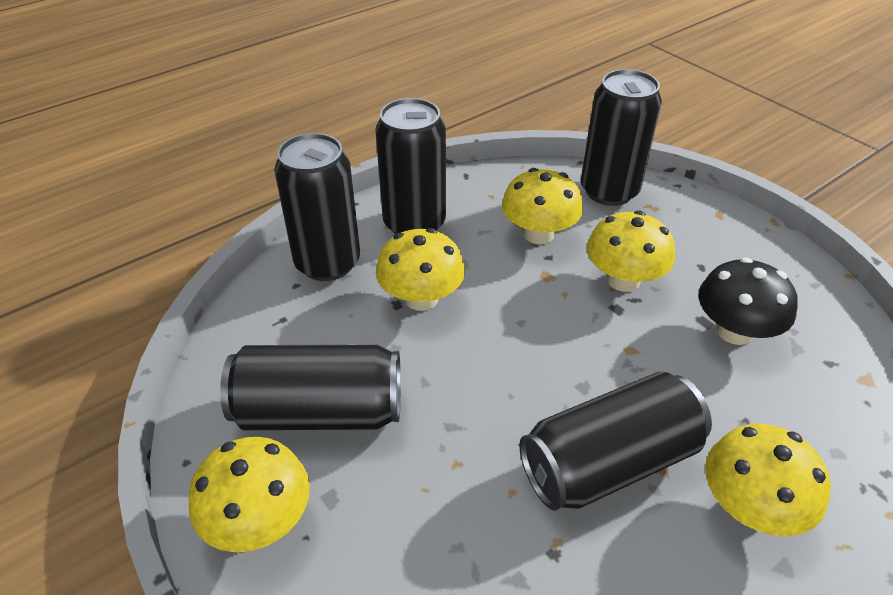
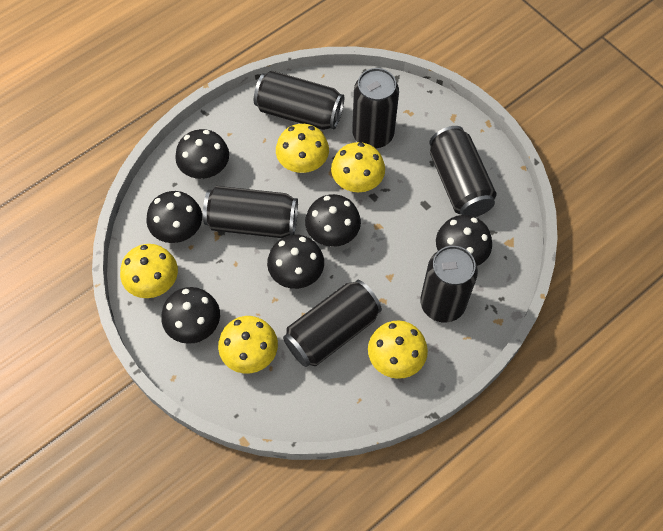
black can: 5 -> 6
black mushroom: 1 -> 6

